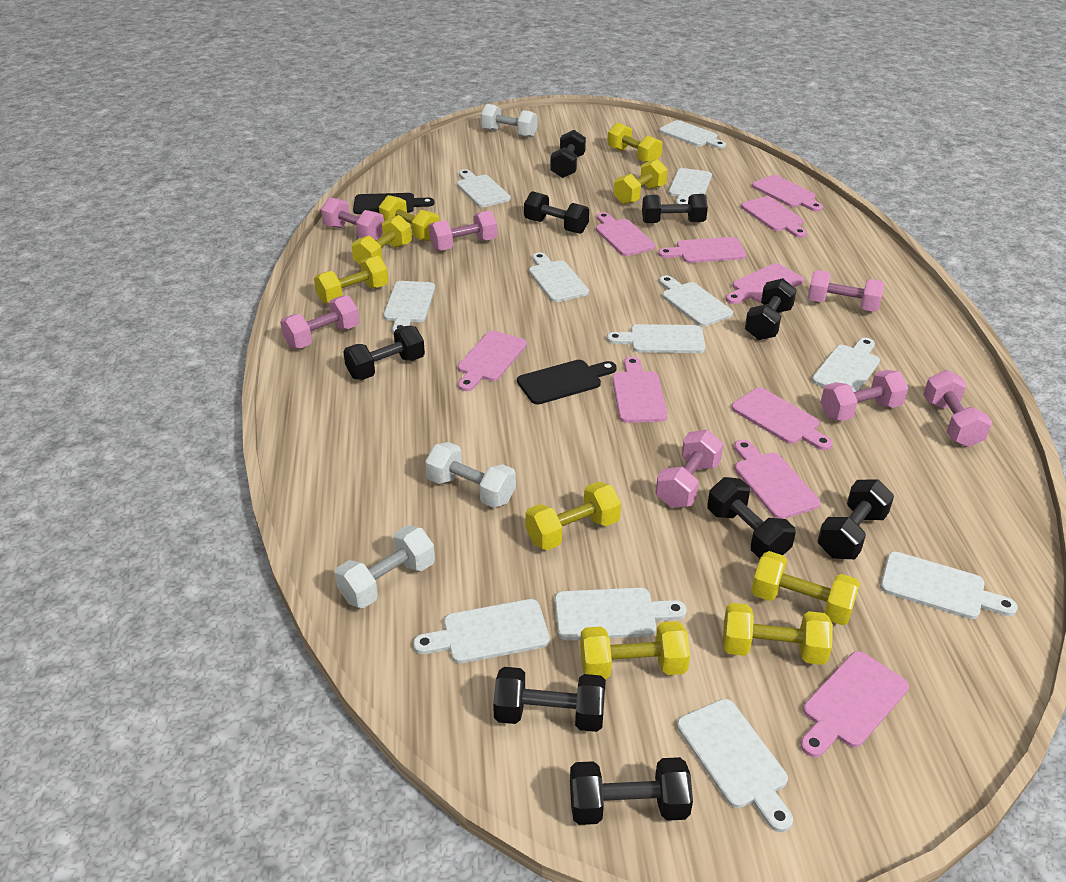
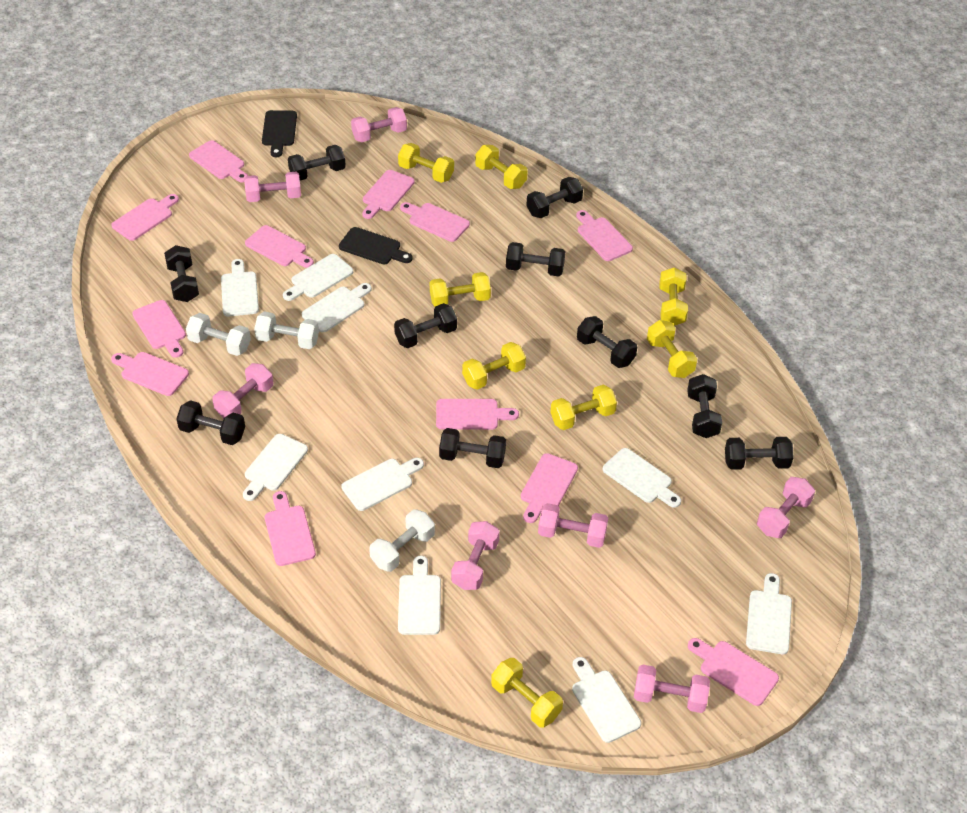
black dumbbell: 9 -> 10
pink cutting board: 10 -> 12
white cutting board: 12 -> 9
yellow dumbbell: 9 -> 8

